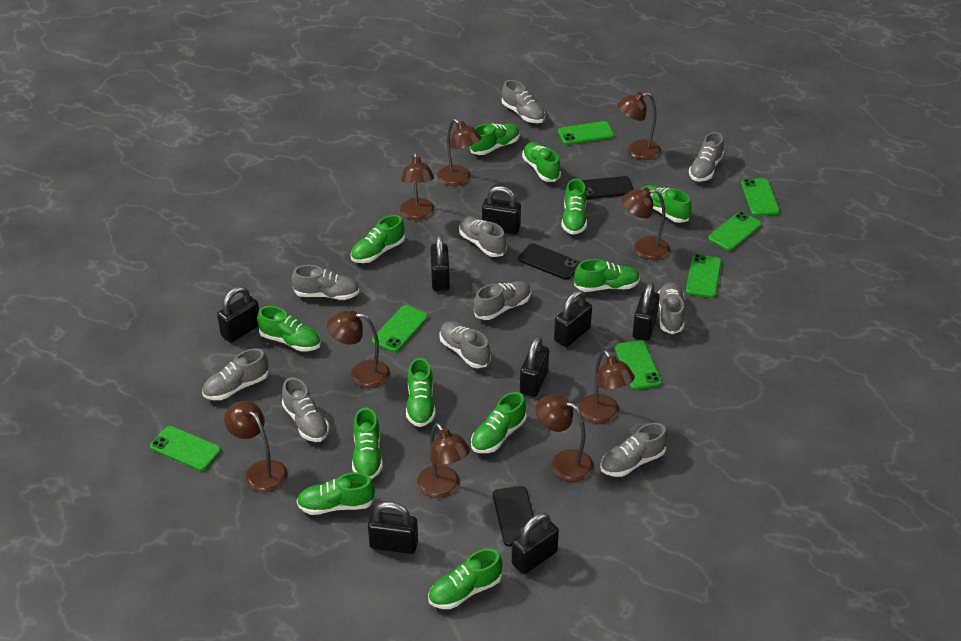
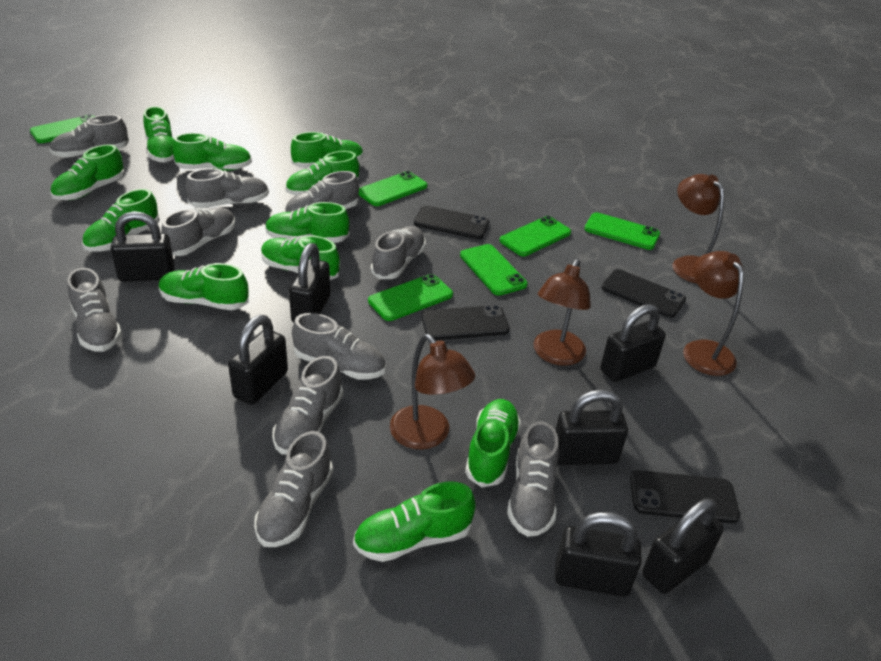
black padlock: 8 -> 7
black phone: 3 -> 4
brown lamp: 9 -> 4
green phone: 7 -> 6
green shoe: 12 -> 11

